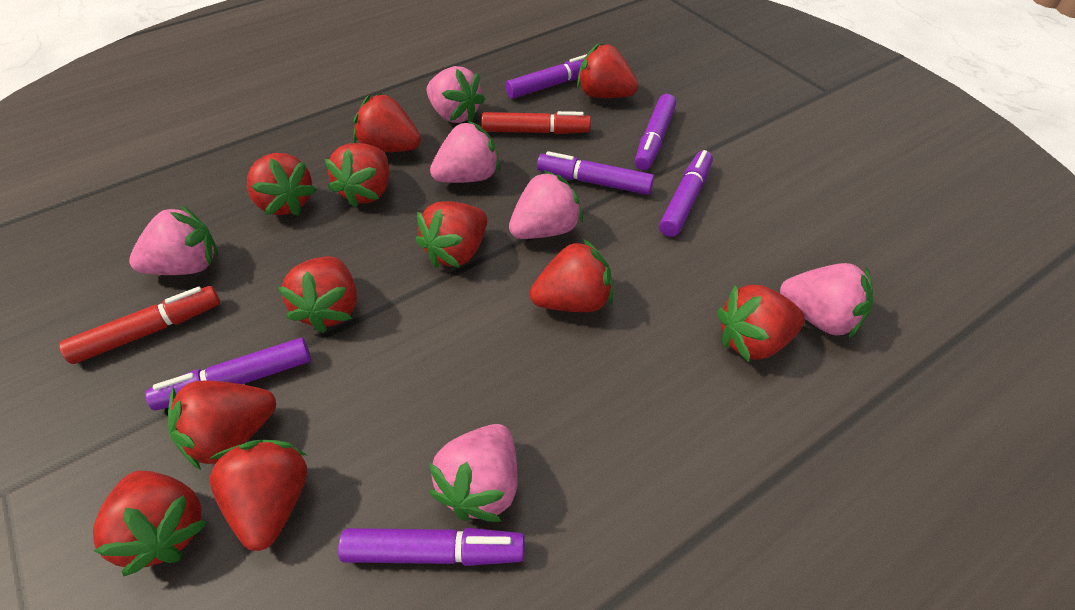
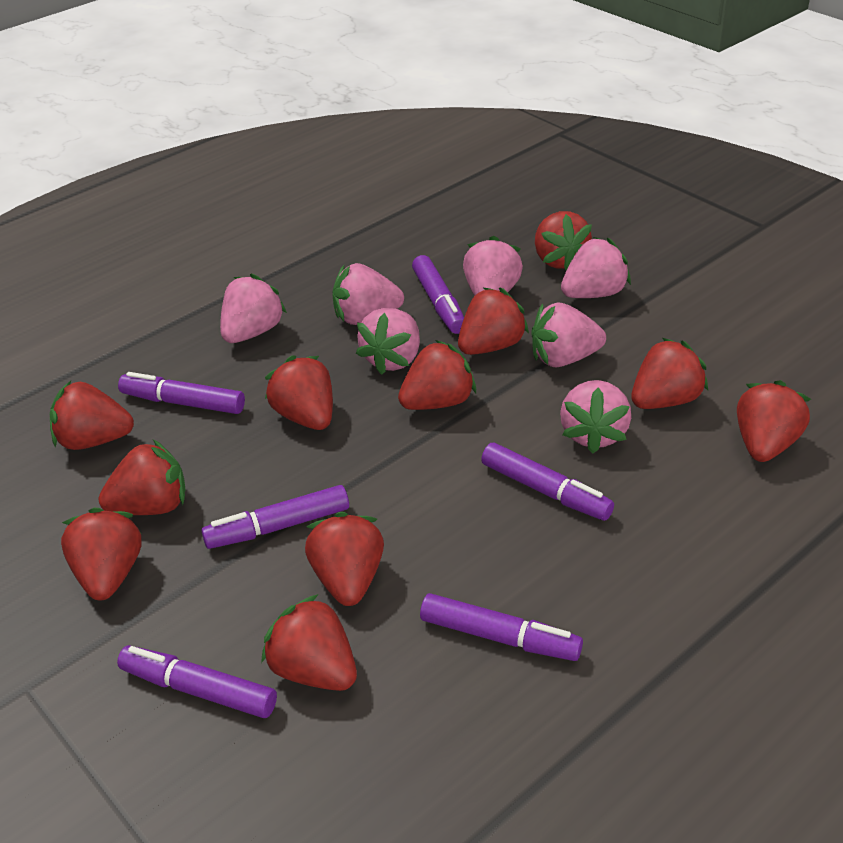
pink strawberry: 6 -> 7
red marker: 2 -> 0

